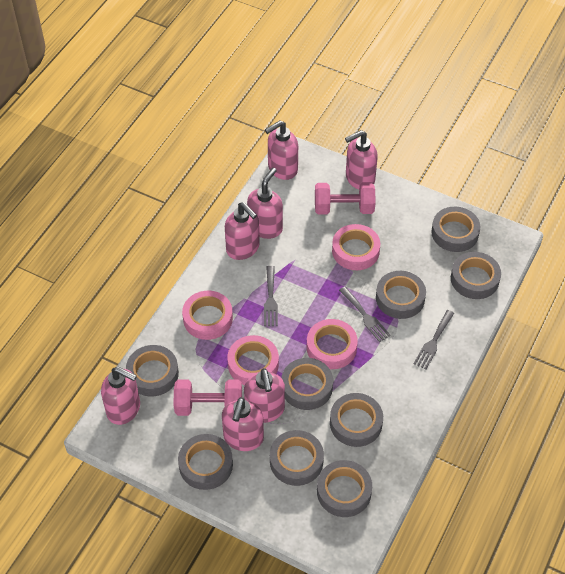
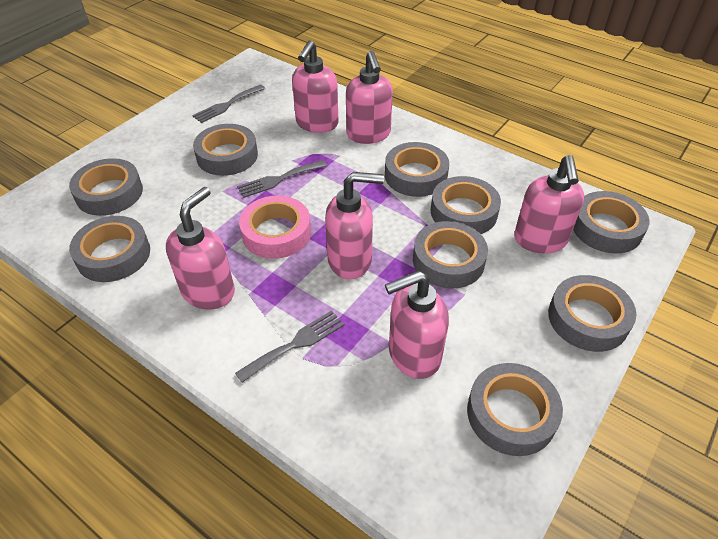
pink dumbbell: 2 -> 0
pink soap dispenser: 7 -> 6
pink tape: 4 -> 1

